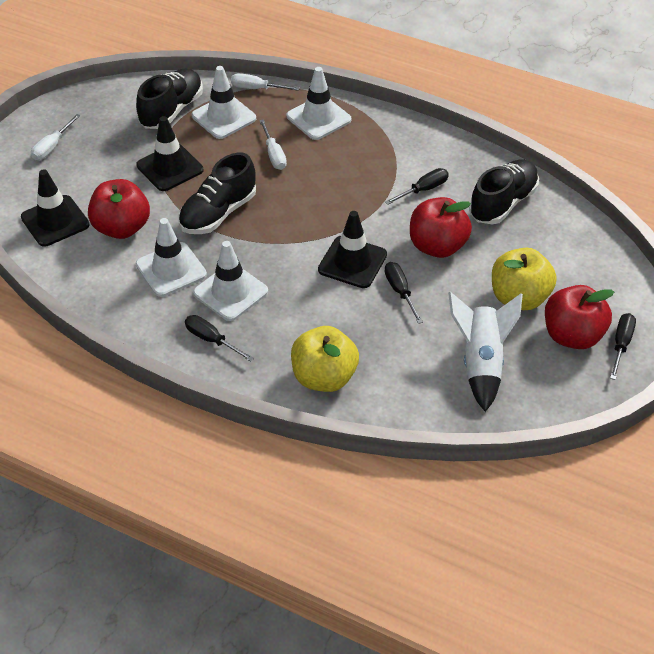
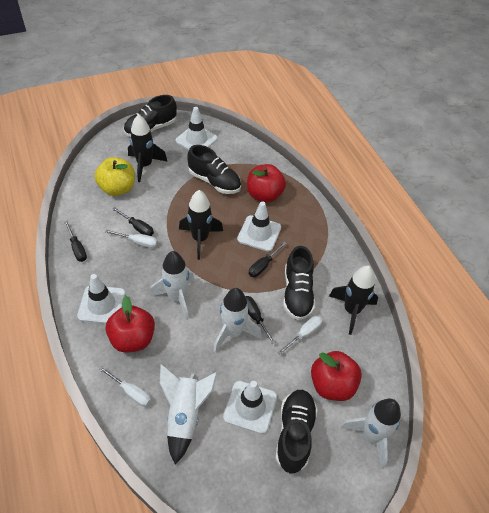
black rocket: 0 -> 3
black shoe: 3 -> 4
black traffic cone: 3 -> 0
white rocket: 1 -> 4
yellow apple: 2 -> 1

